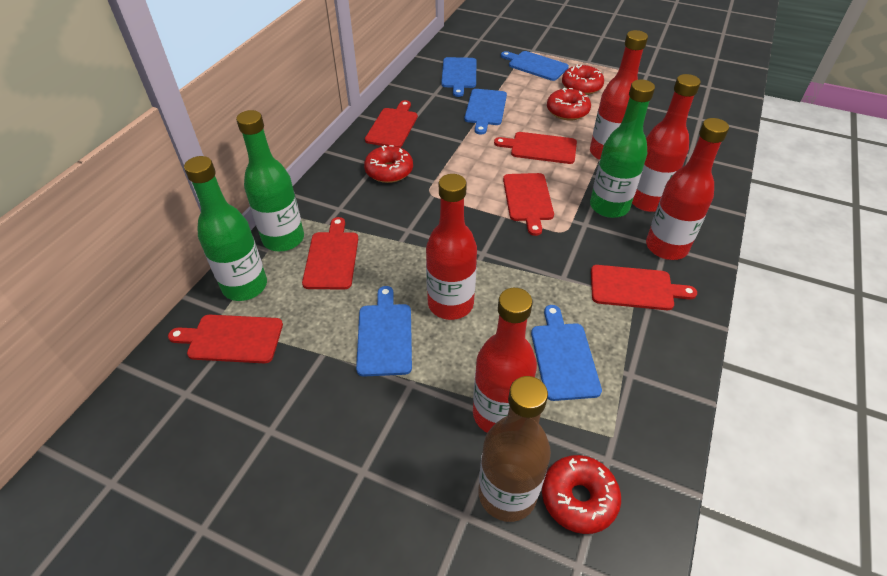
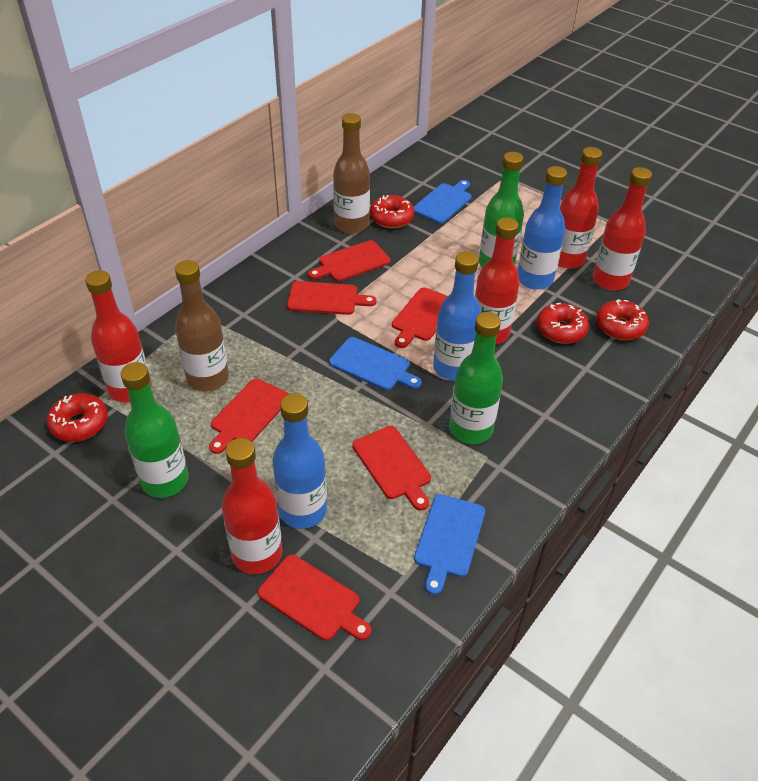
blue bottle: 0 -> 3
blue cutting board: 5 -> 3
brown bottle: 1 -> 2

